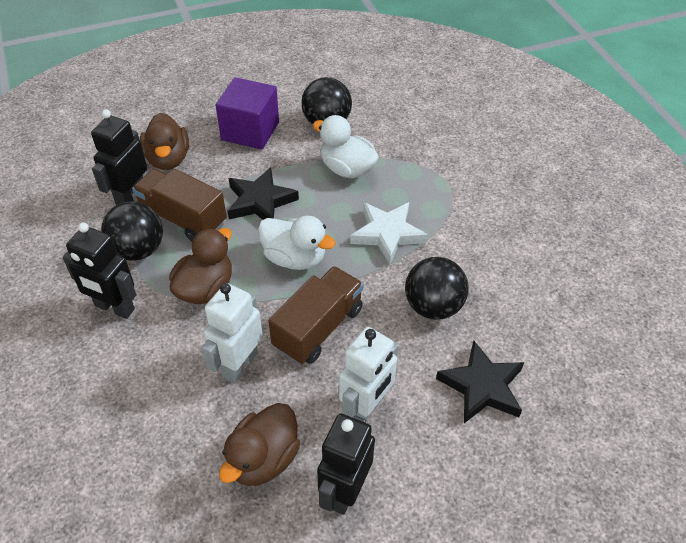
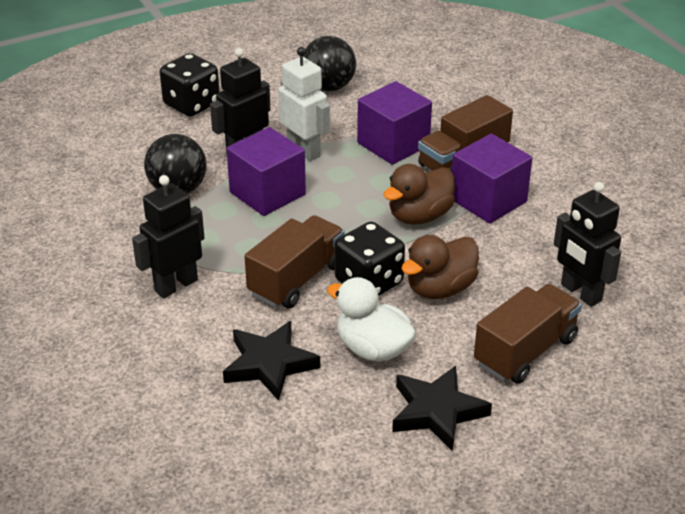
black ball: 3 -> 2
black dice: 0 -> 2
brown duck: 3 -> 2
brown truck: 2 -> 3
purple cube: 1 -> 3
white duck: 2 -> 1
white robot: 2 -> 1
white star: 1 -> 0

